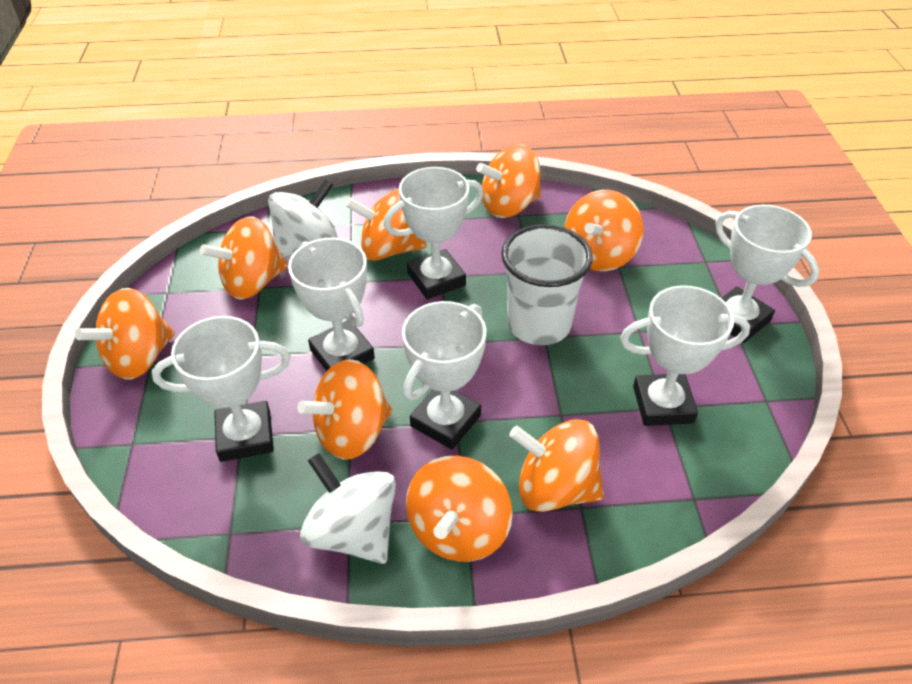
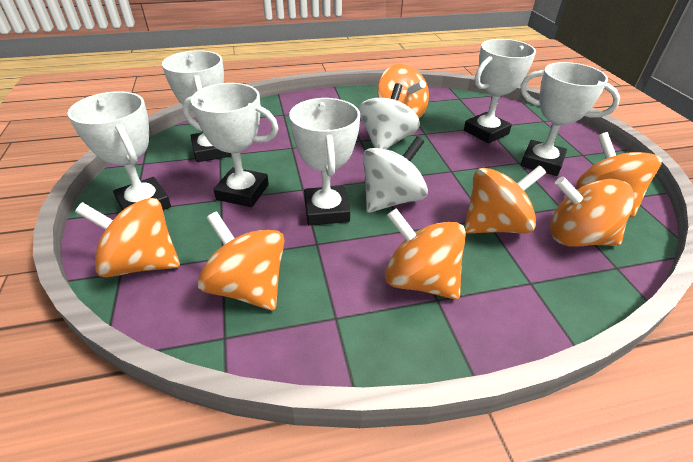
orange spinning top: 8 -> 7
white cup: 1 -> 0

